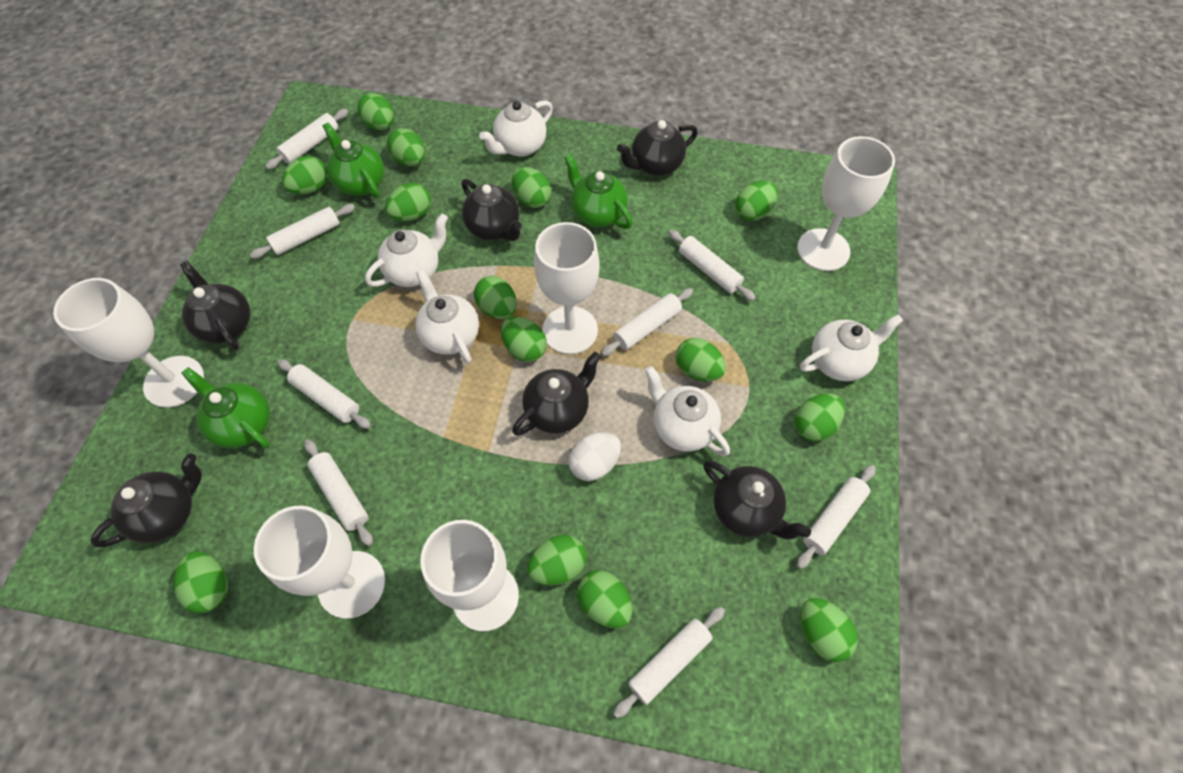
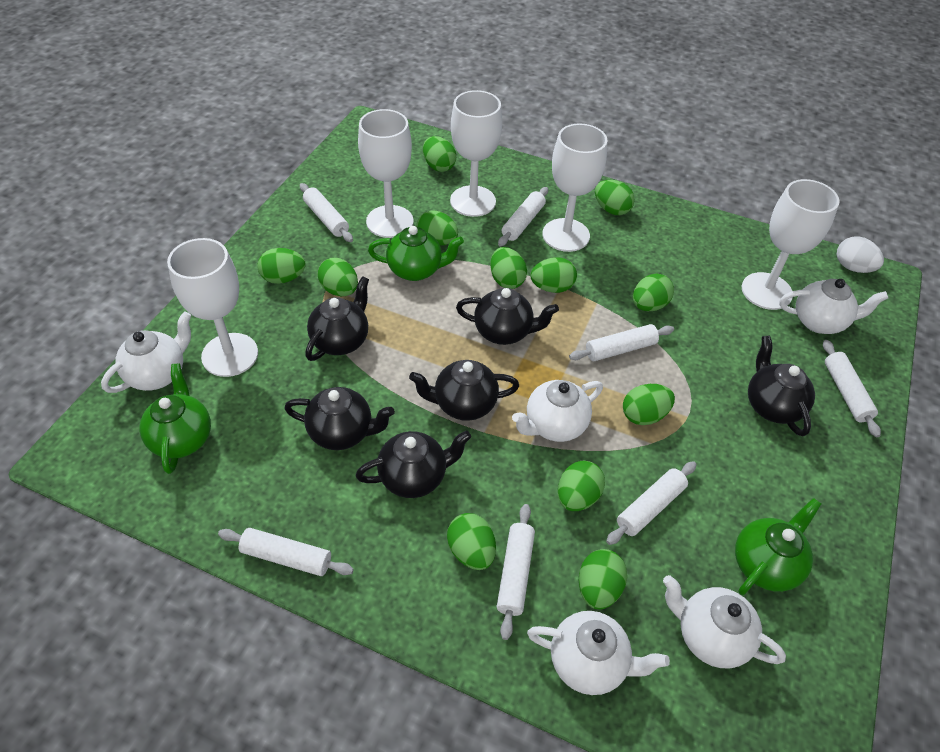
green egg: 14 -> 12
white rolling pin: 8 -> 7

